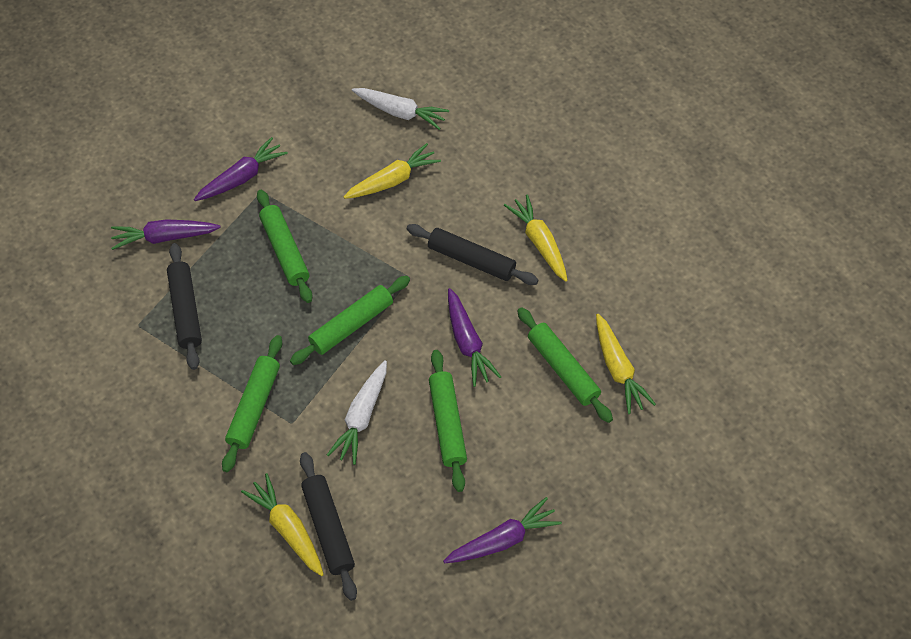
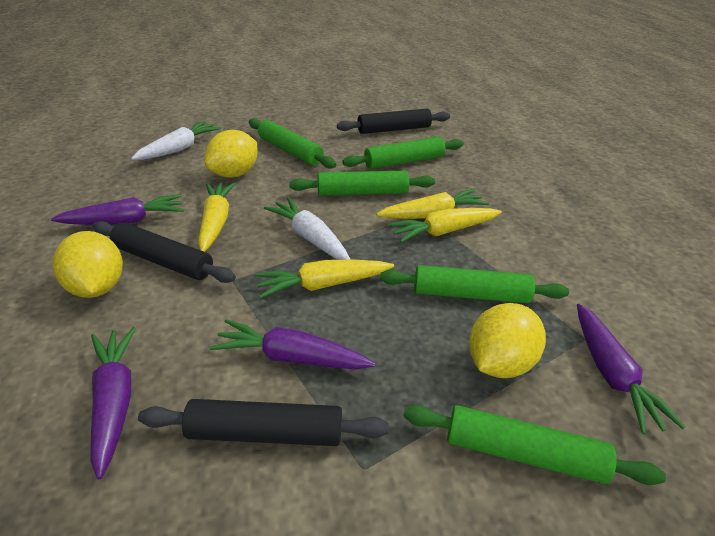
yellow lemon: 0 -> 3

